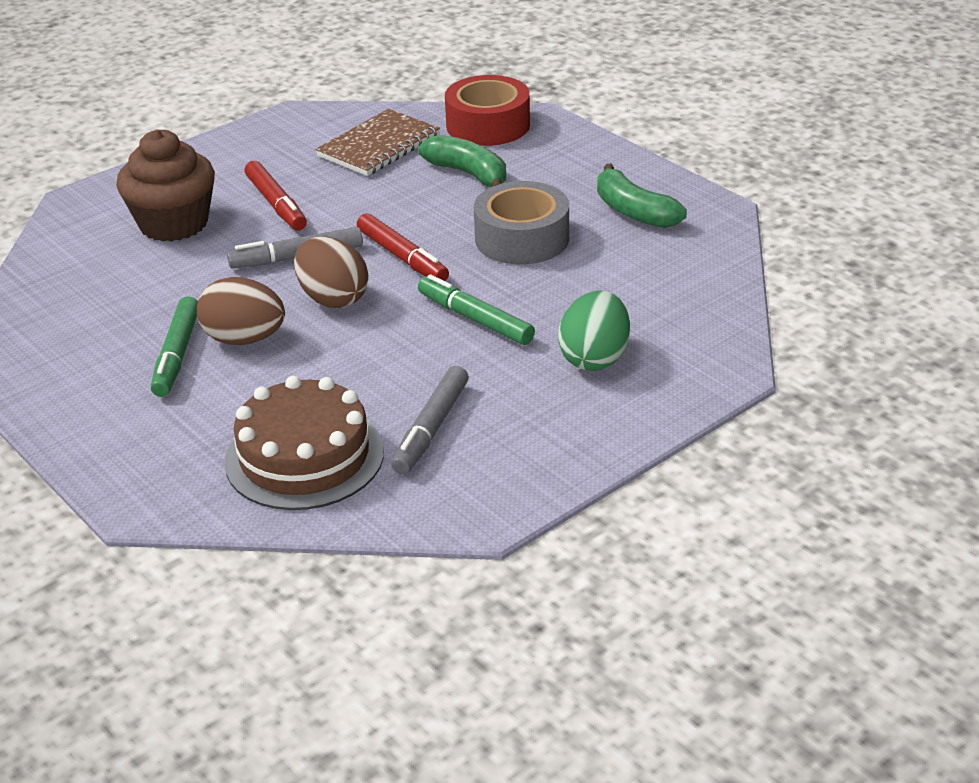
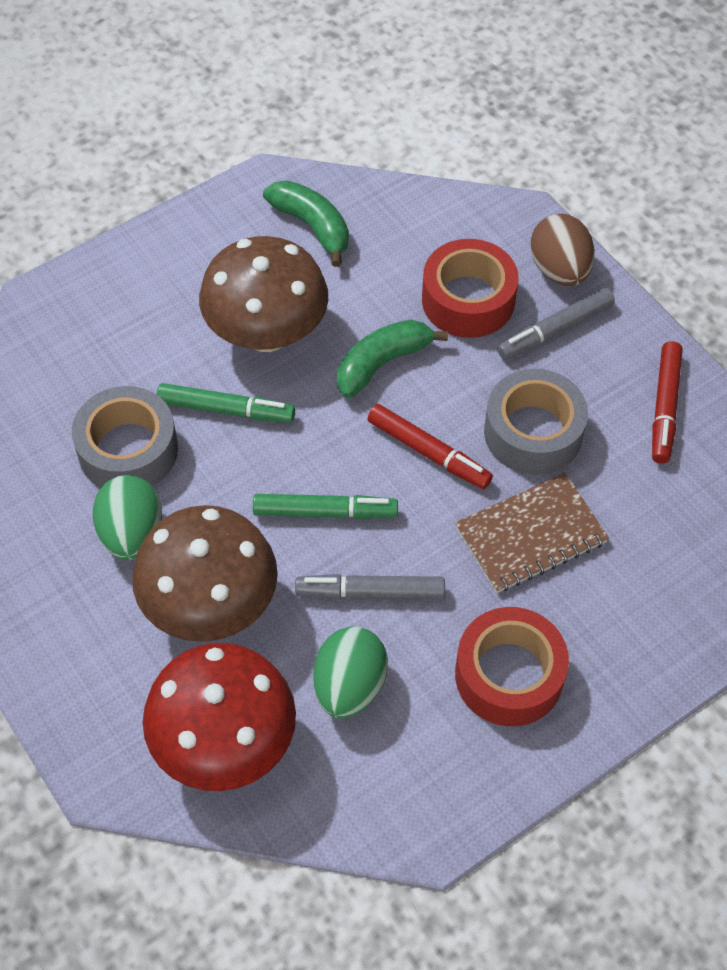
brown cake: 1 -> 0
brown cupcake: 1 -> 0
brown egg: 2 -> 1
brown mushroom: 0 -> 2
green egg: 1 -> 2
grey tape: 1 -> 2
red mushroom: 0 -> 1
red tape: 1 -> 2

